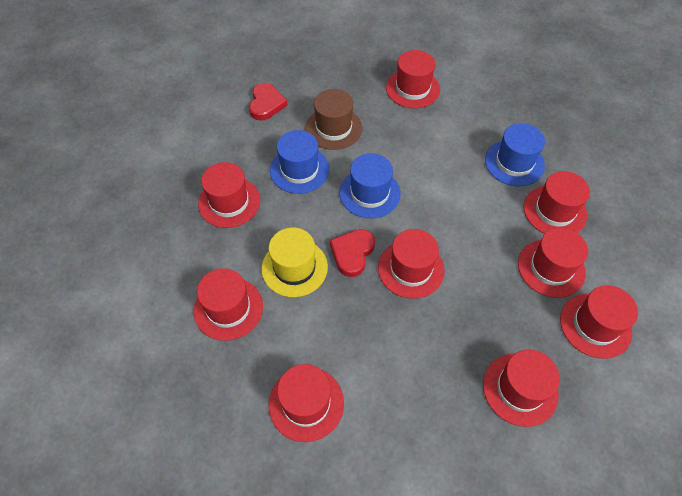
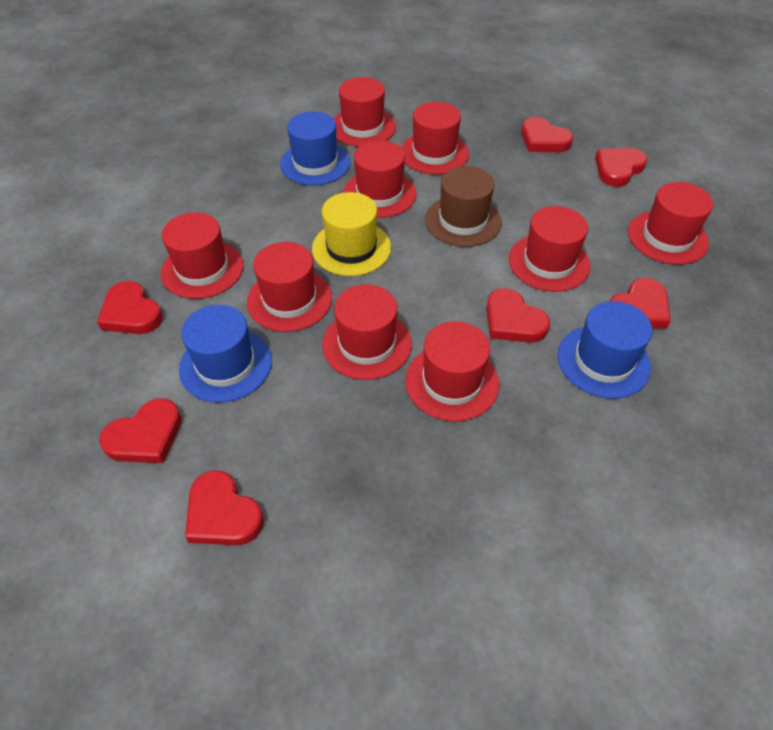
red heart: 2 -> 7

